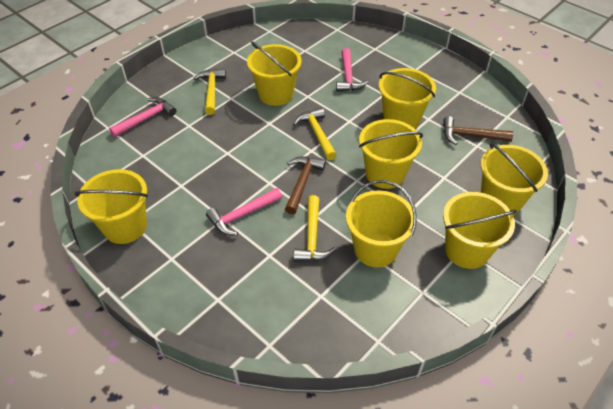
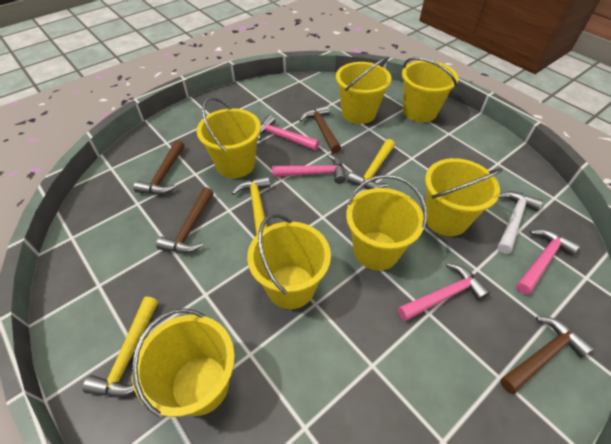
brown hammer: 2 -> 4
pink hammer: 3 -> 4
white hammer: 0 -> 1

